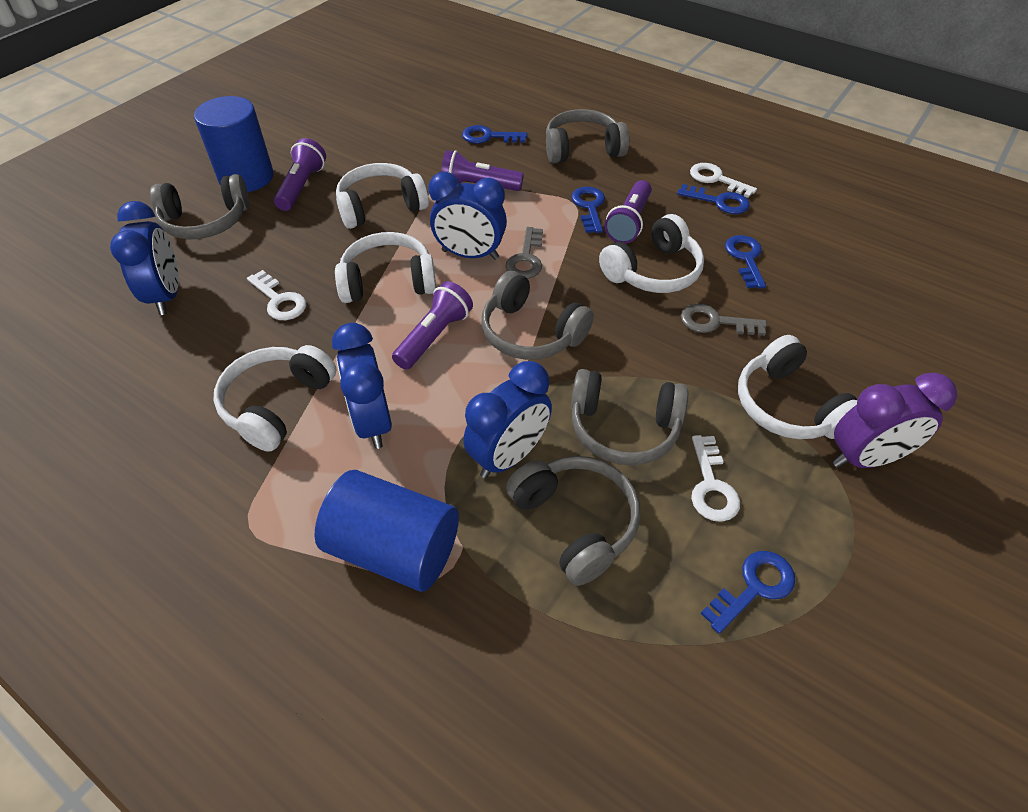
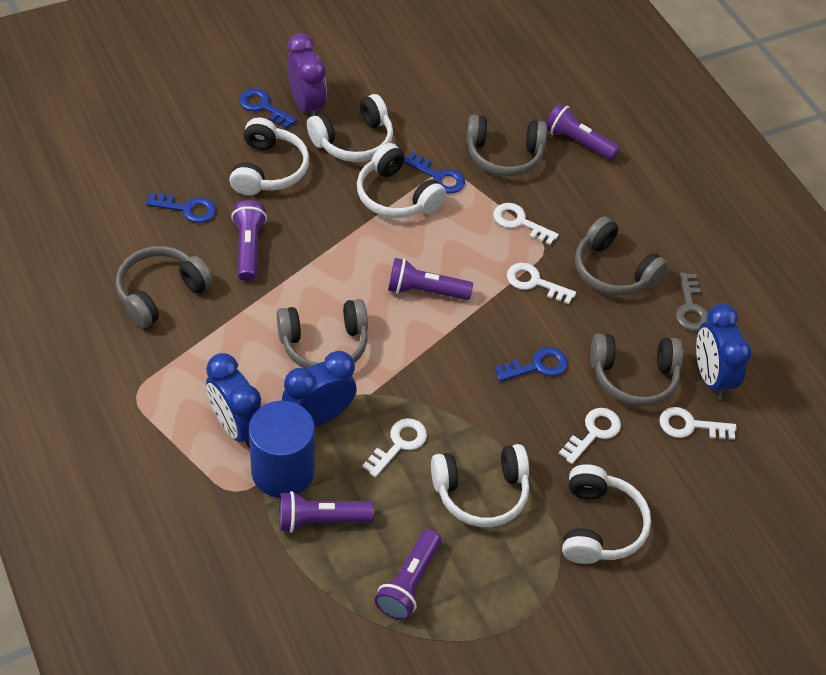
blue clock: 4 -> 3
blue cylinder: 2 -> 1
blue key: 5 -> 4
grey key: 2 -> 1
purple flashlight: 4 -> 5
white key: 3 -> 5

